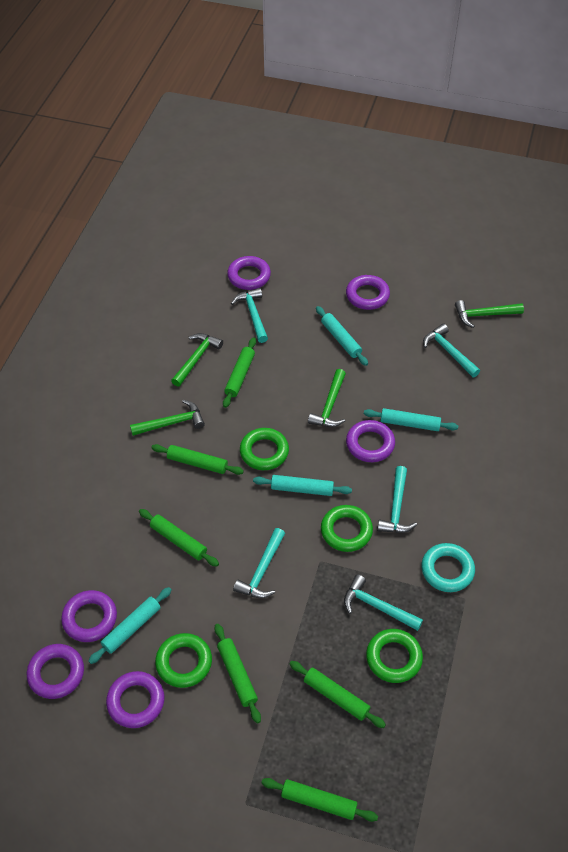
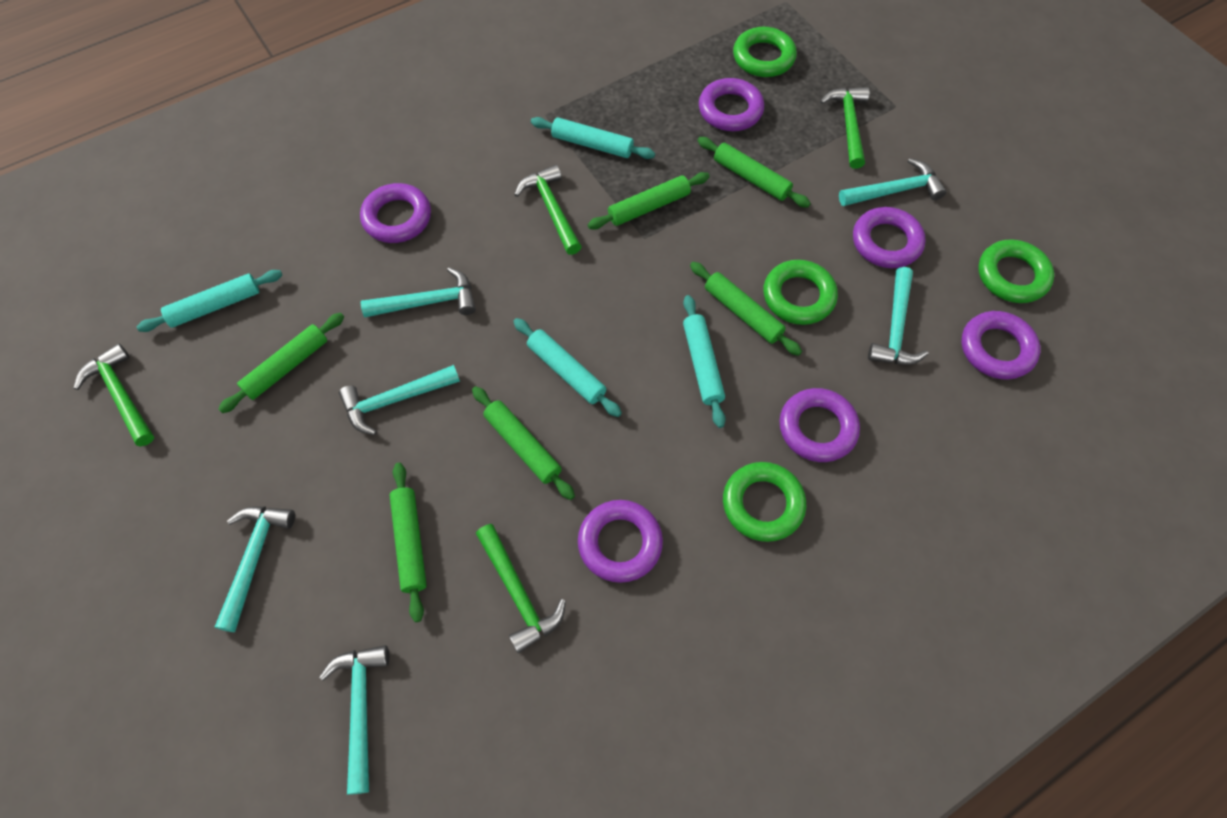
turquoise hammer: 5 -> 6
turquoise ring: 1 -> 0

